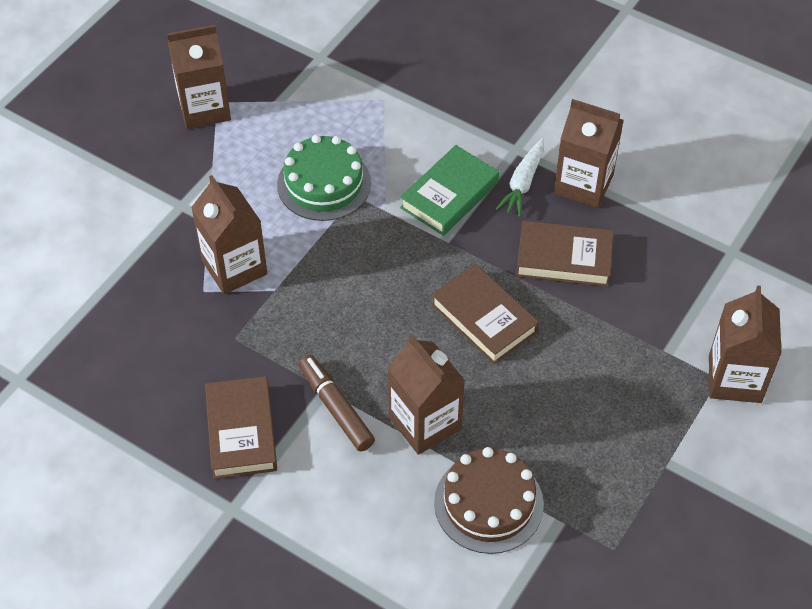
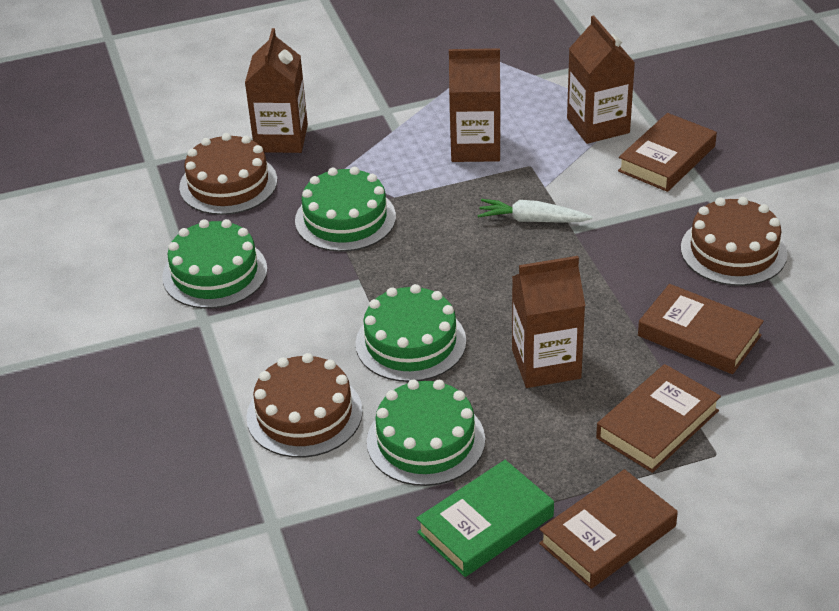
brown book: 3 -> 4
brown cake: 1 -> 3
brown carton: 5 -> 4
brown marker: 1 -> 0
green cake: 1 -> 4

